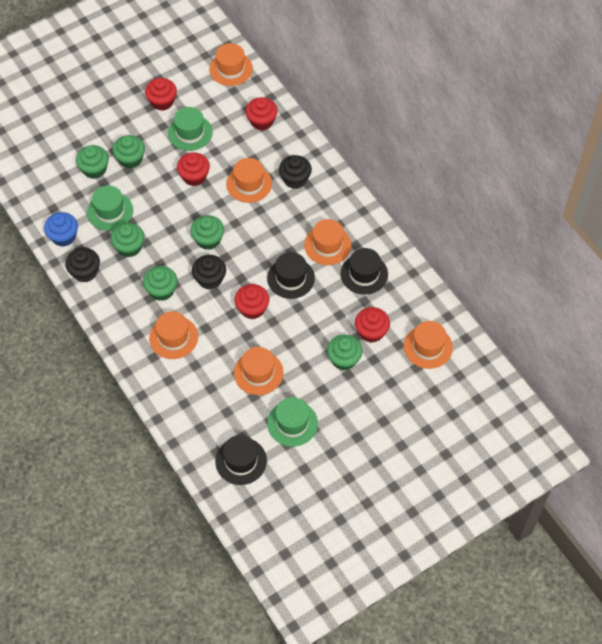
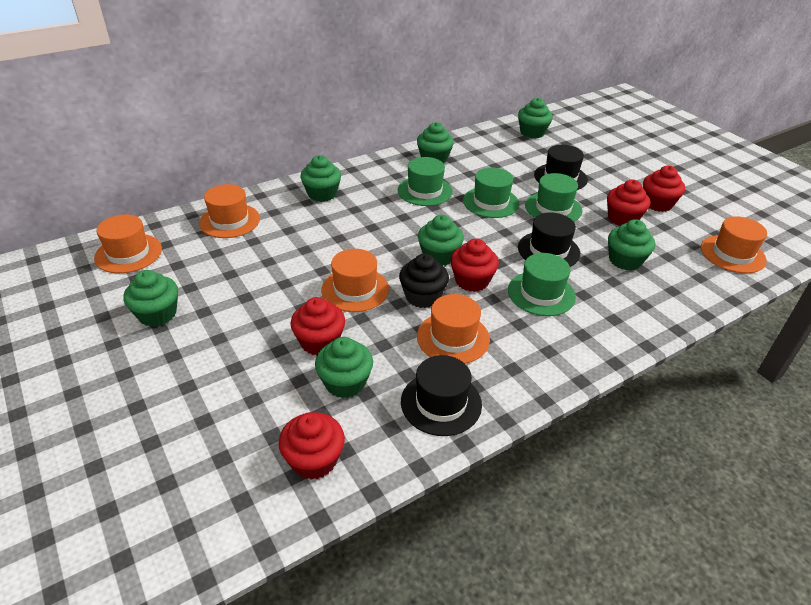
black cupcake: 3 -> 1
blue cupcake: 1 -> 0
green cupcake: 6 -> 7
green hat: 3 -> 4
orange hat: 6 -> 5

